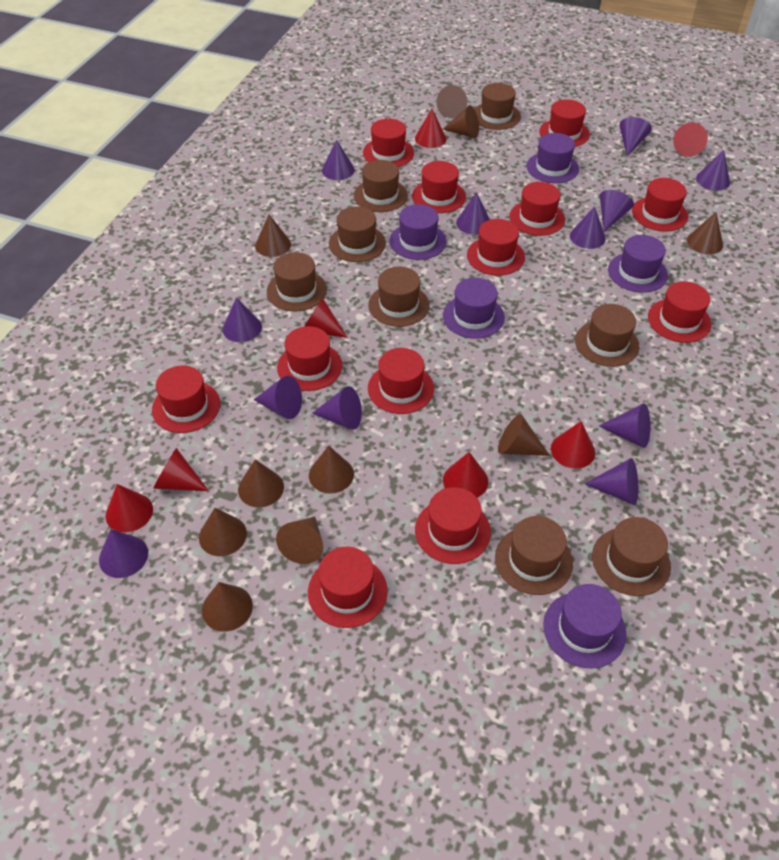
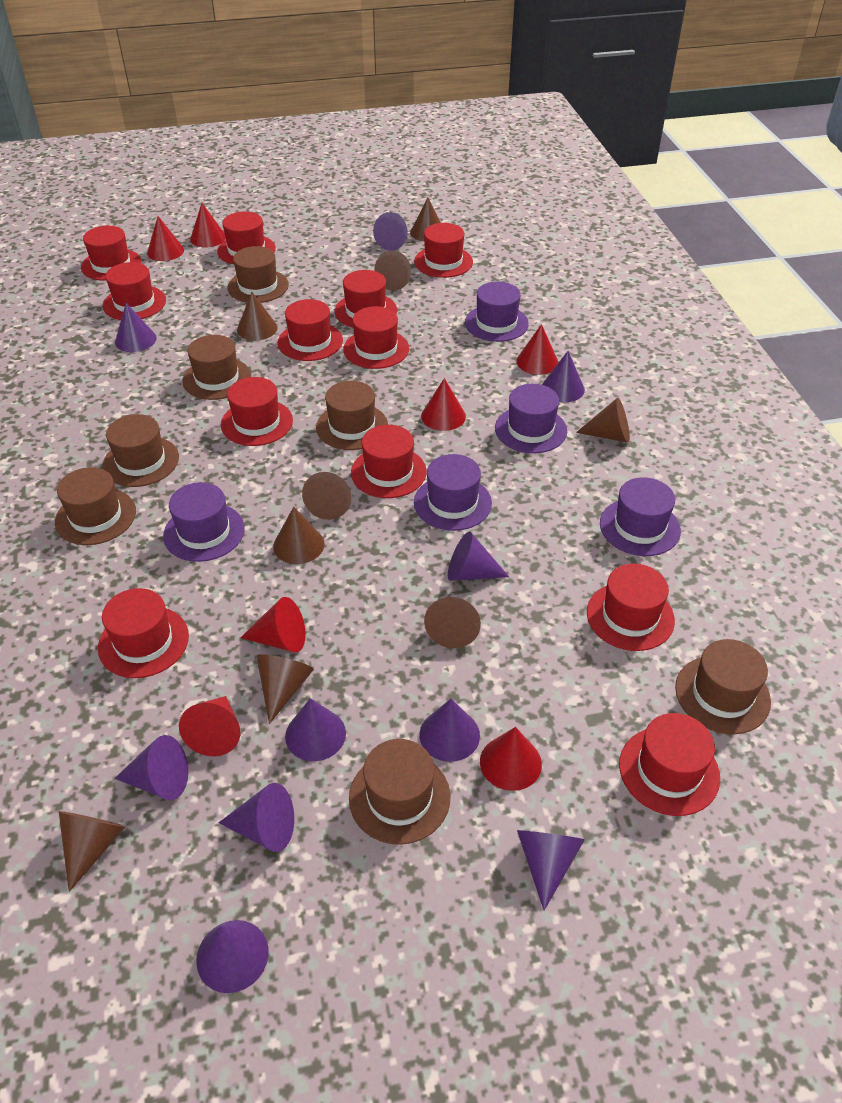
brown cone: 10 -> 9
brown hat: 8 -> 7
purple cone: 12 -> 10

